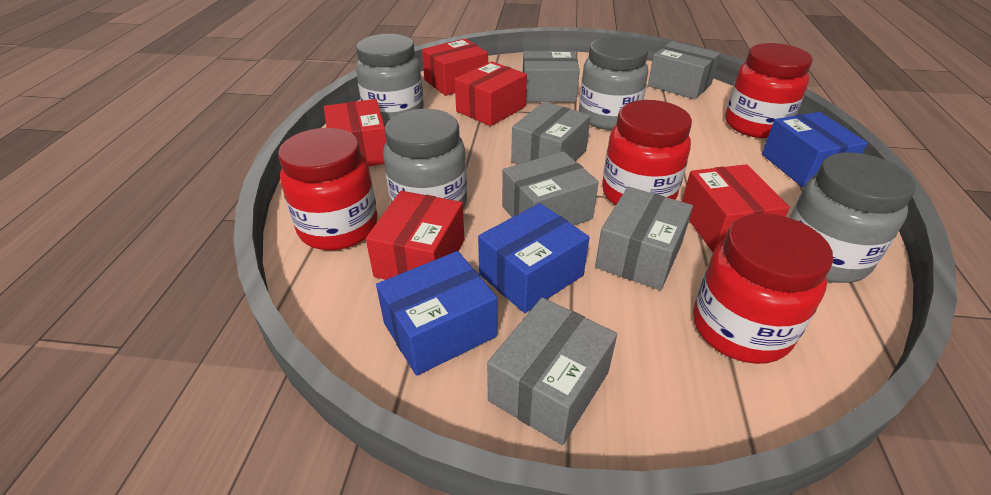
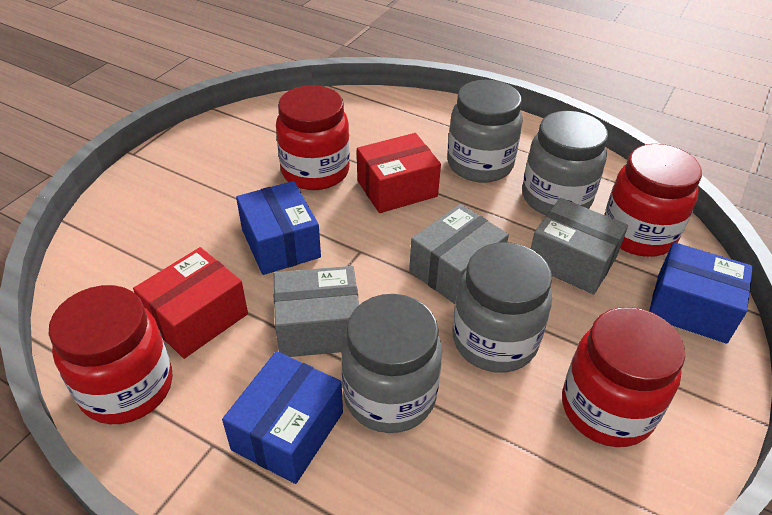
grey box: 6 -> 3
red box: 5 -> 2

